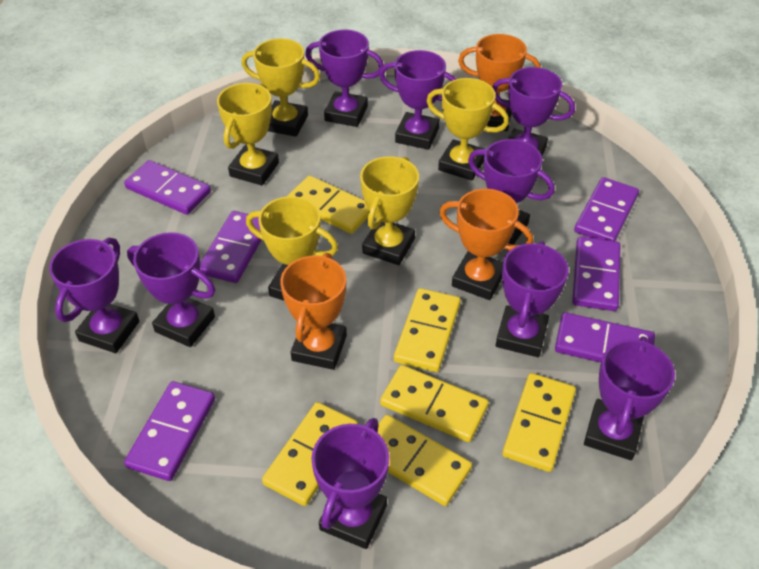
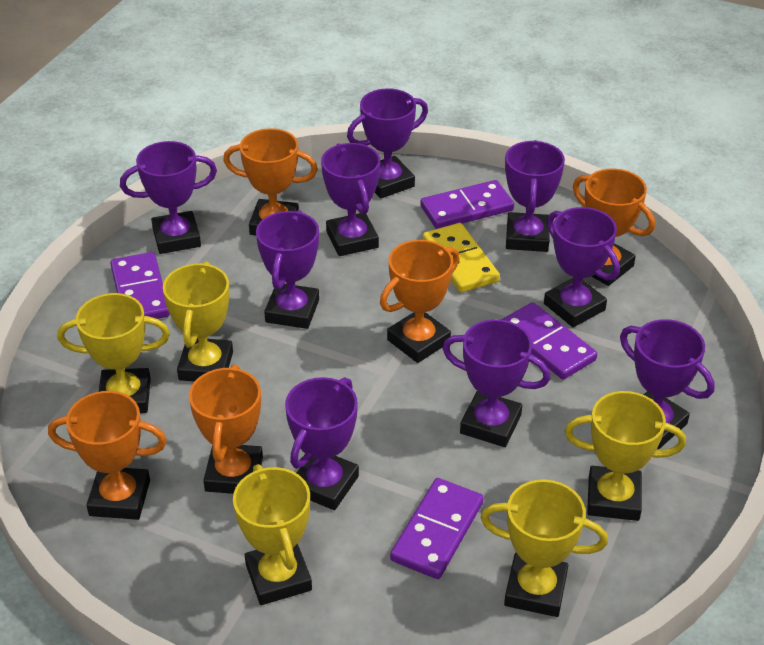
orange trophy: 3 -> 5
purple domino: 6 -> 4
yellow domino: 6 -> 1

